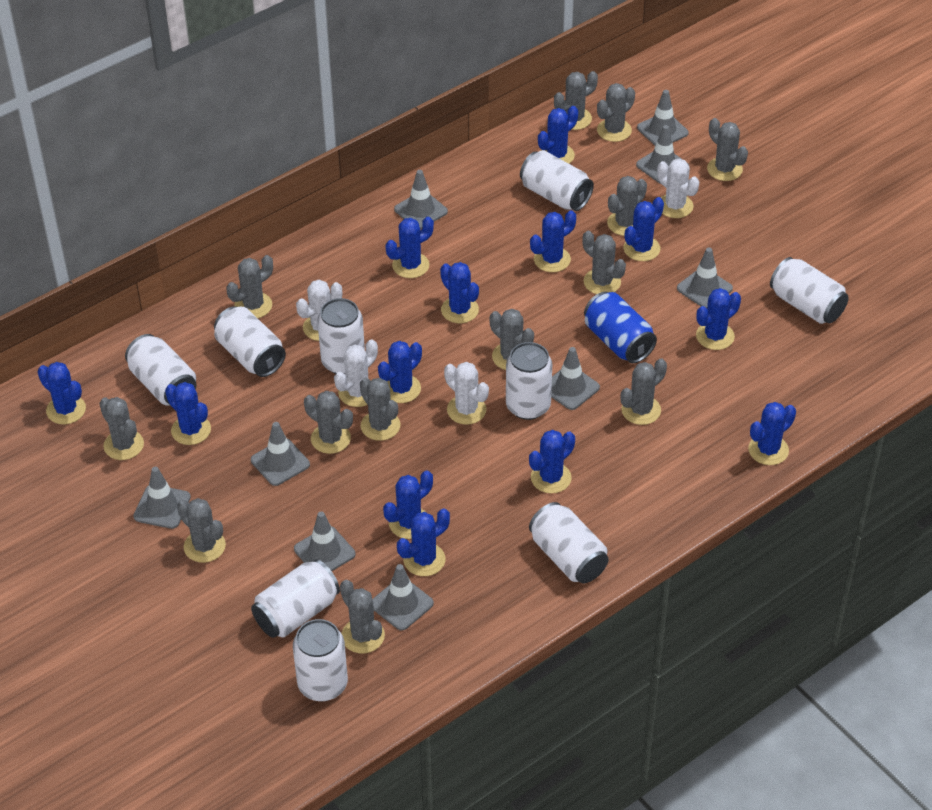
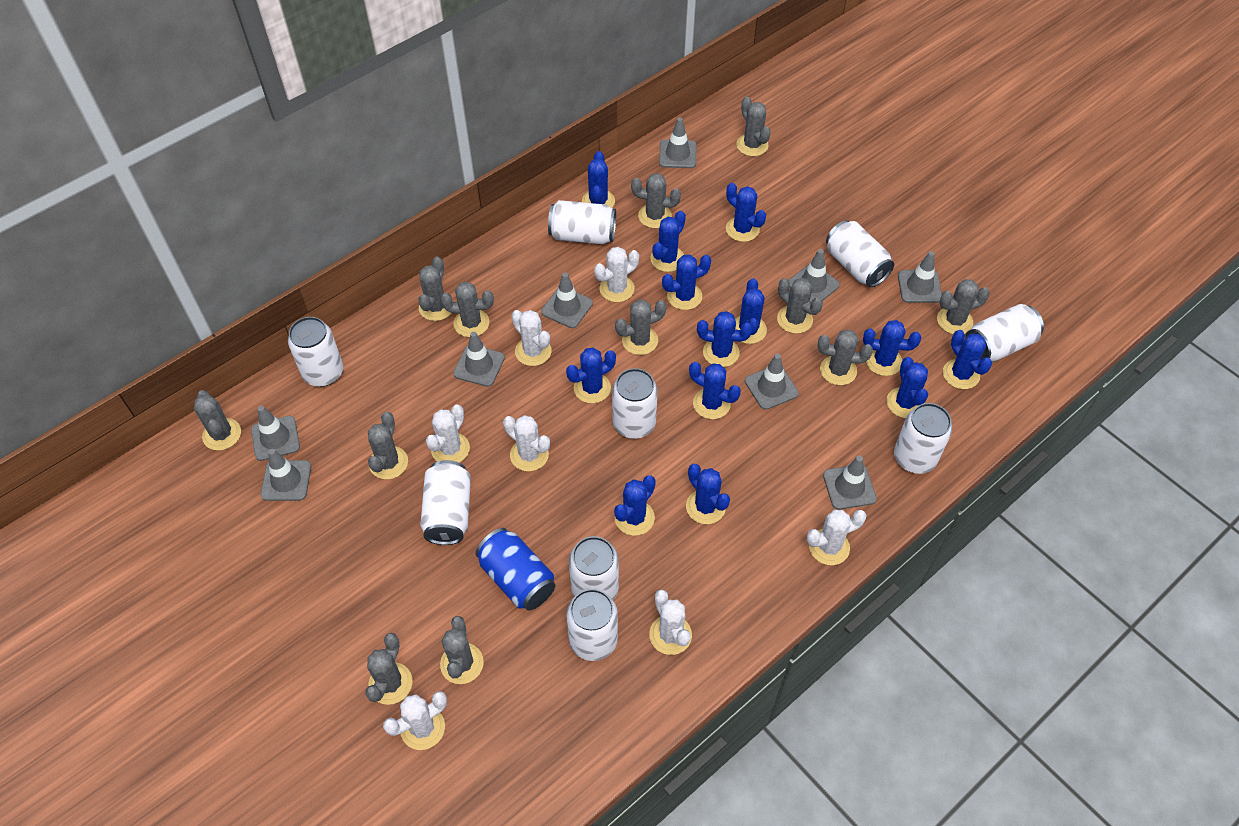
grey cactus: 13 -> 12
white cactus: 4 -> 7

